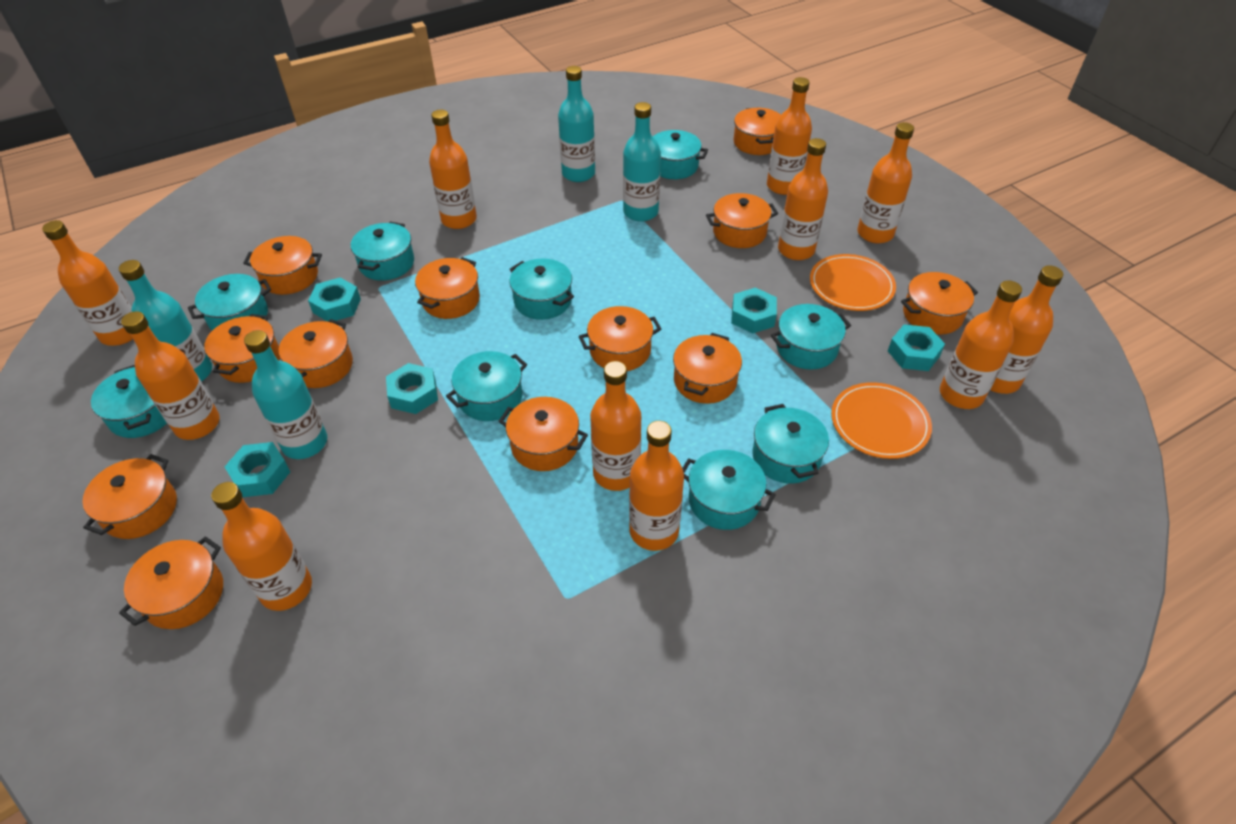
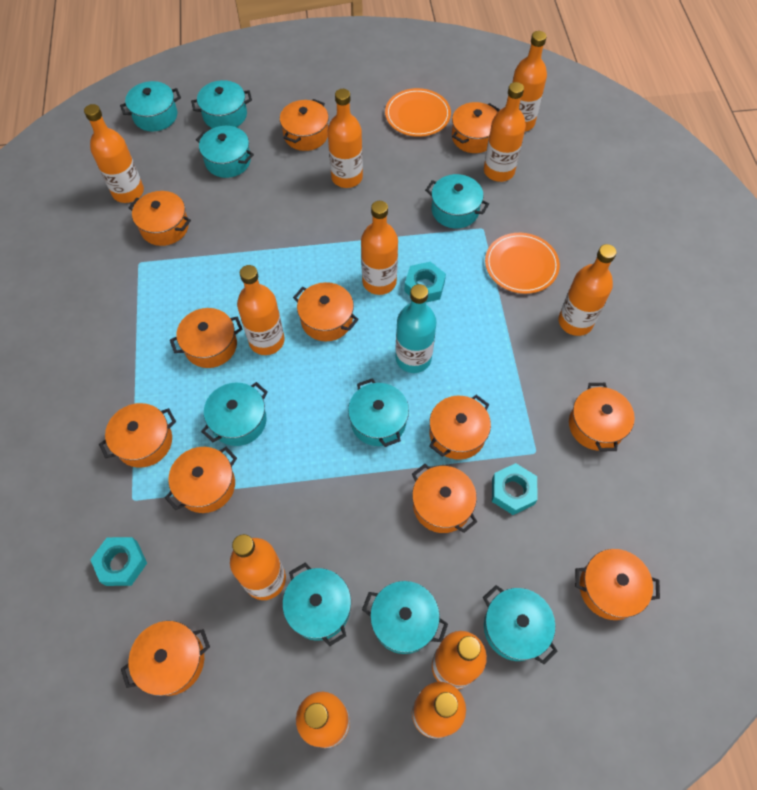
turquoise bottle: 4 -> 1
turquoise nut: 5 -> 3

